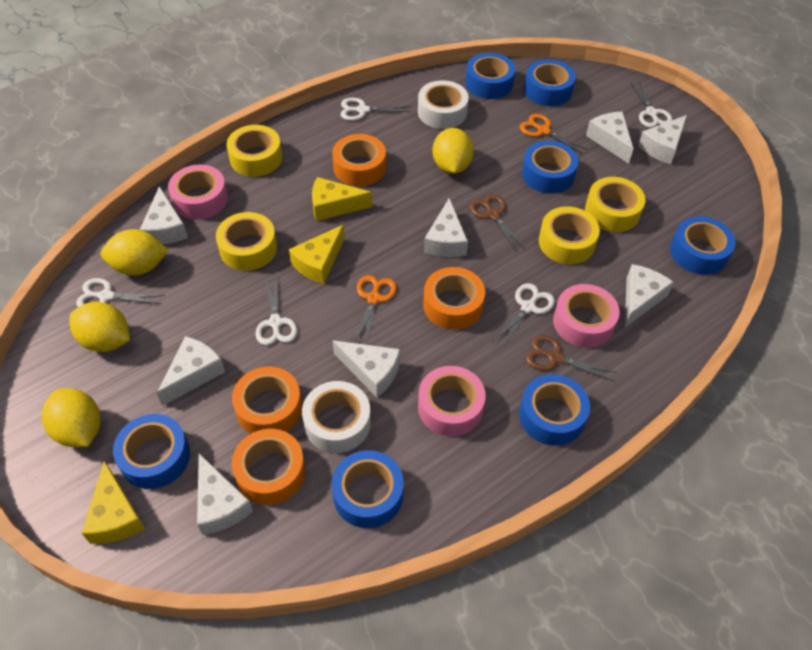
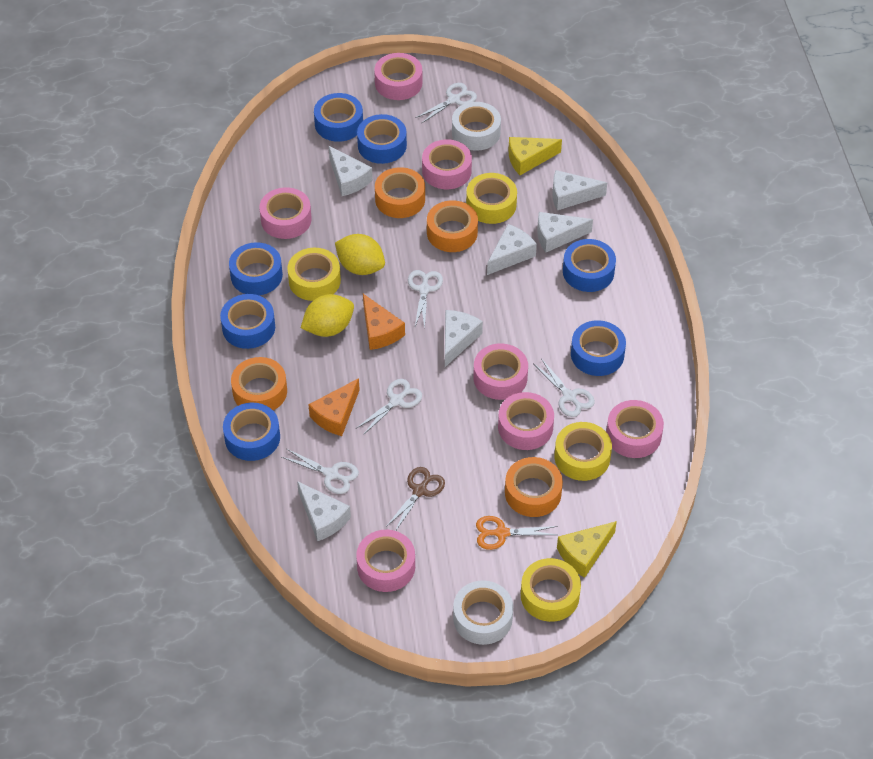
brown scissors: 2 -> 1
orange cheese: 0 -> 2
orange scissors: 2 -> 1
pink tape: 3 -> 7
white cheese: 8 -> 6
yellow cheese: 3 -> 2
yellow lemon: 4 -> 2

